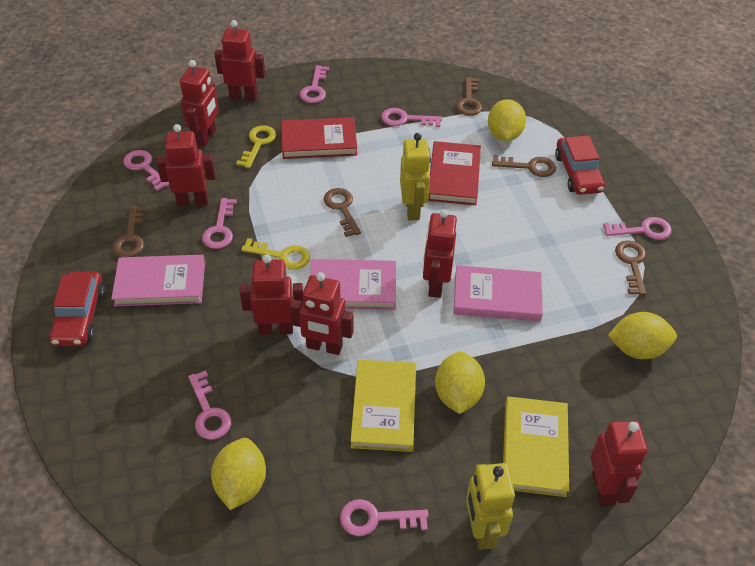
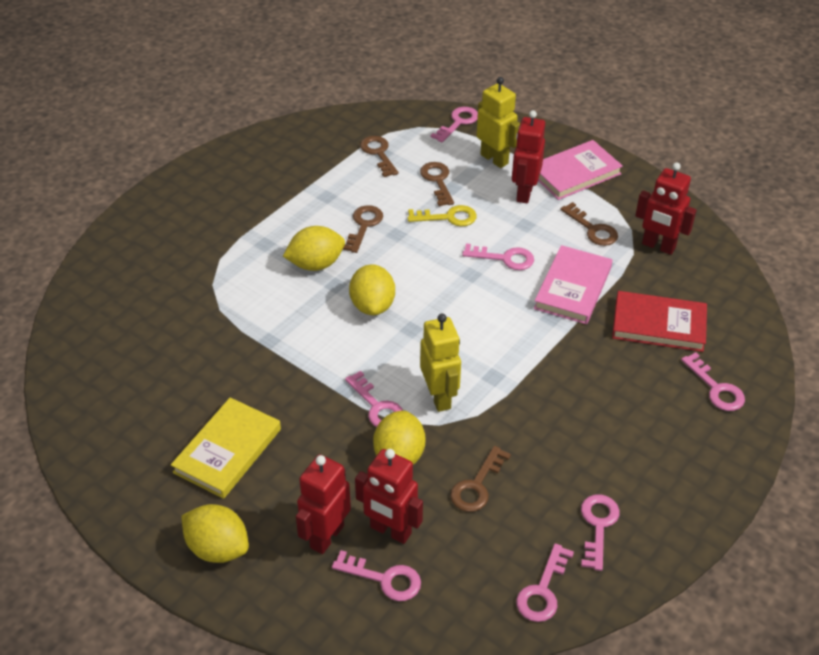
pink book: 3 -> 2
red book: 2 -> 1
red car: 2 -> 0
red robot: 7 -> 4
yellow book: 2 -> 1
yellow key: 2 -> 1

